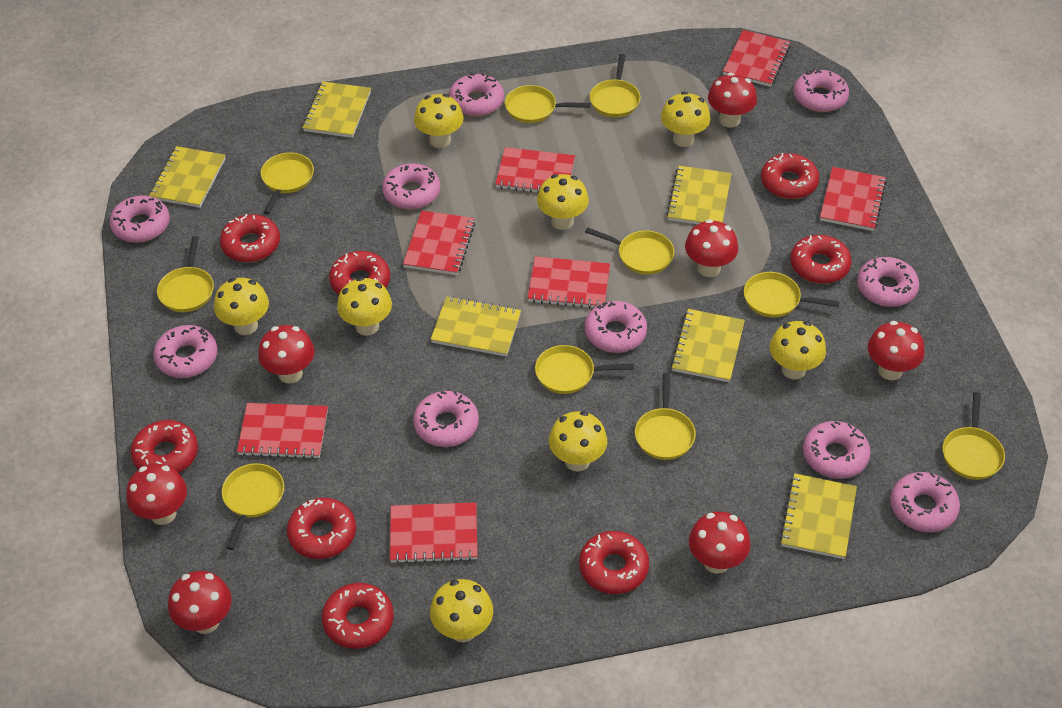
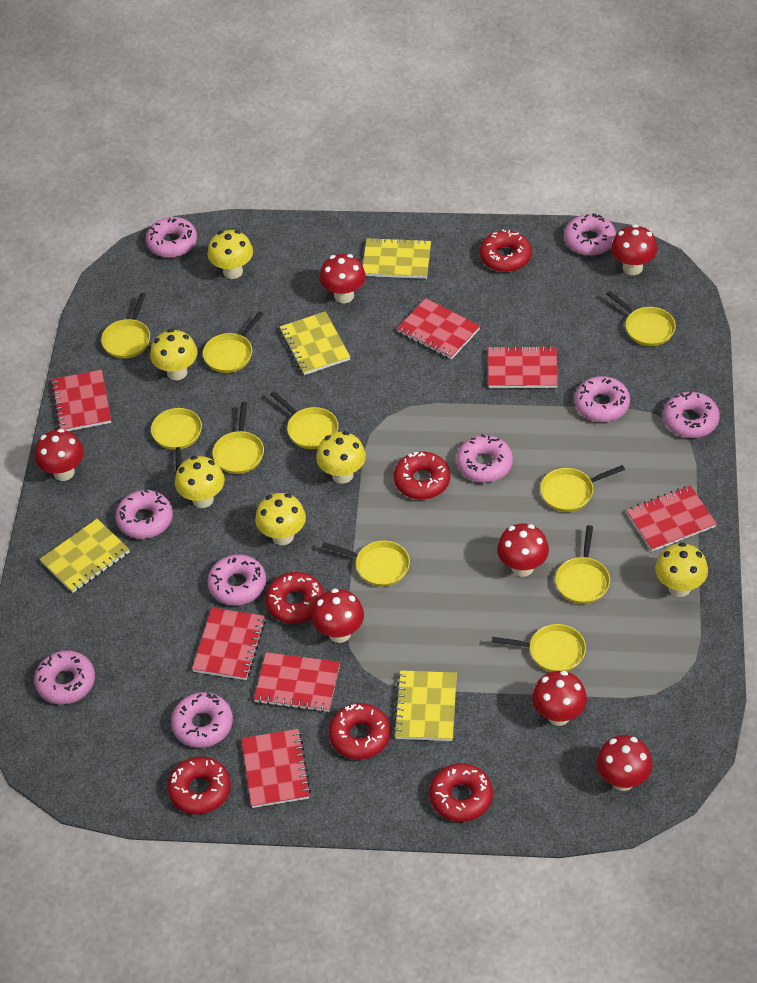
pink donut: 10 -> 9
red donut: 8 -> 6
yellow mushroom: 8 -> 6
yellow notebook: 6 -> 4

